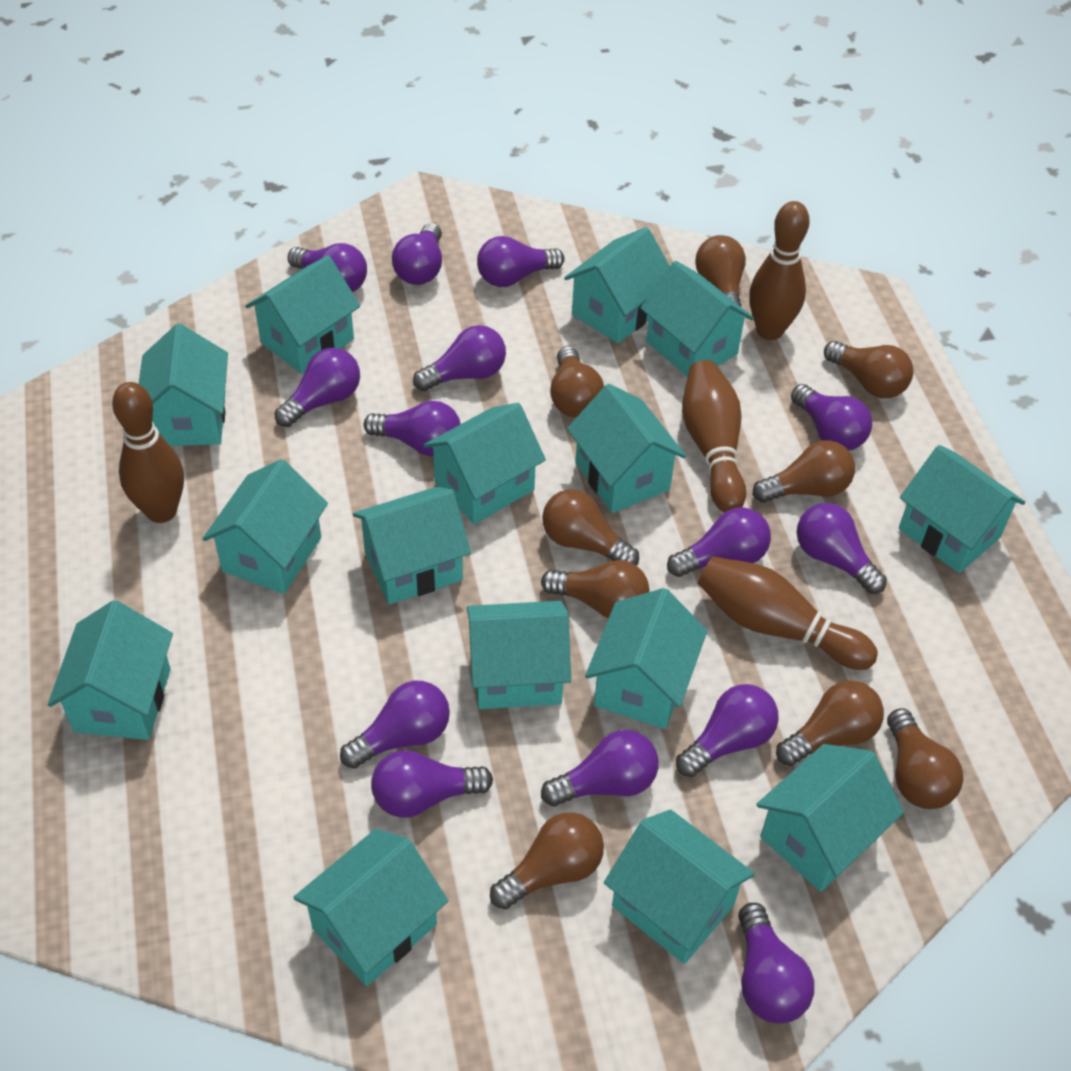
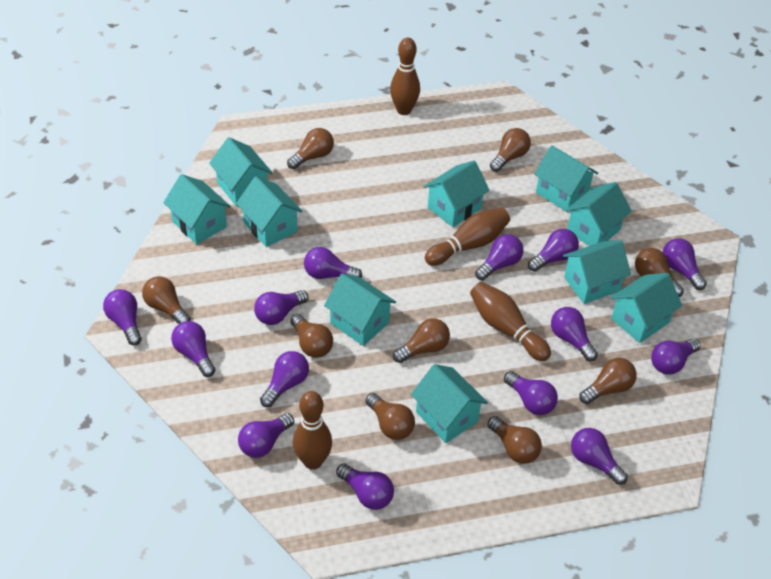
turquoise house: 15 -> 10

